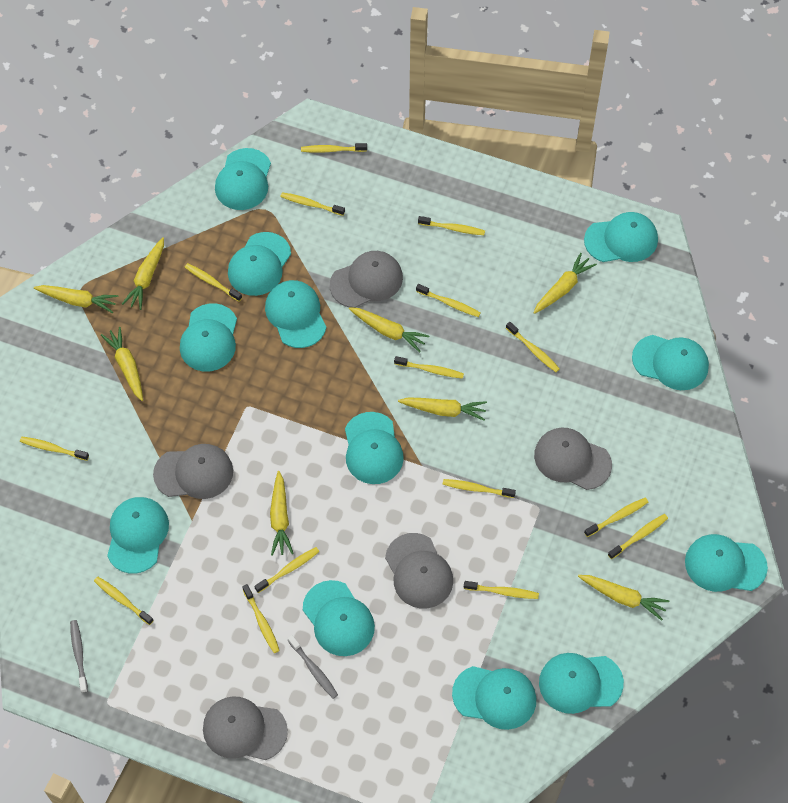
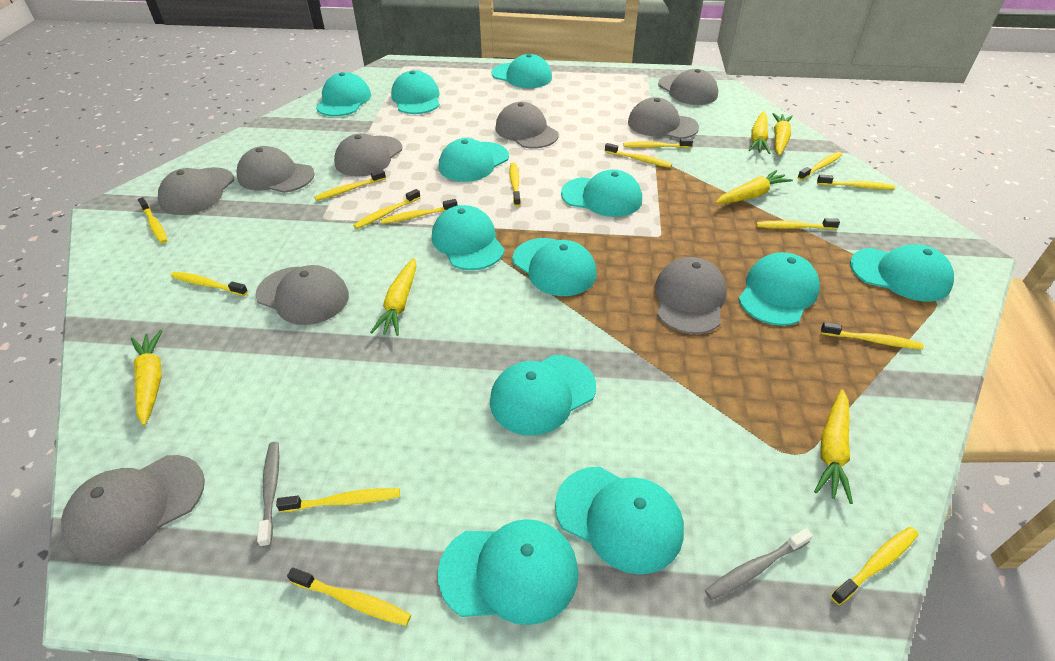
grey cap: 5 -> 9
yellow carrot: 8 -> 6

